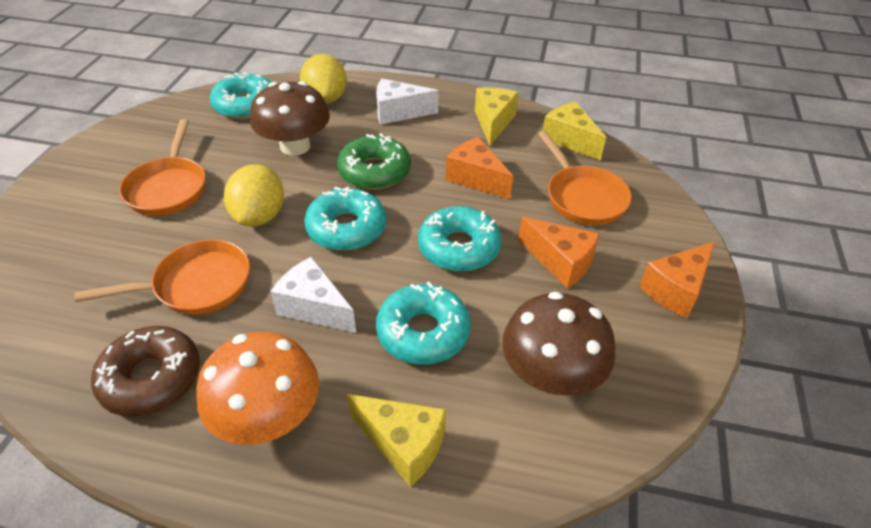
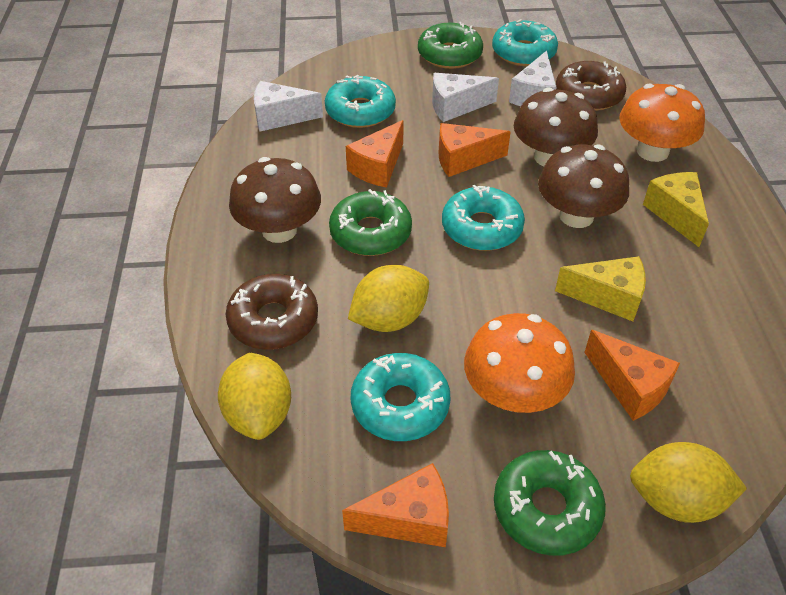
brown donut: 1 -> 2
brown mushroom: 2 -> 3
green donut: 1 -> 3
orange cheese: 3 -> 4
orange mushroom: 1 -> 2
orange pan: 3 -> 0
white cheese: 2 -> 3
yellow cheese: 3 -> 2
yellow lemon: 2 -> 3

